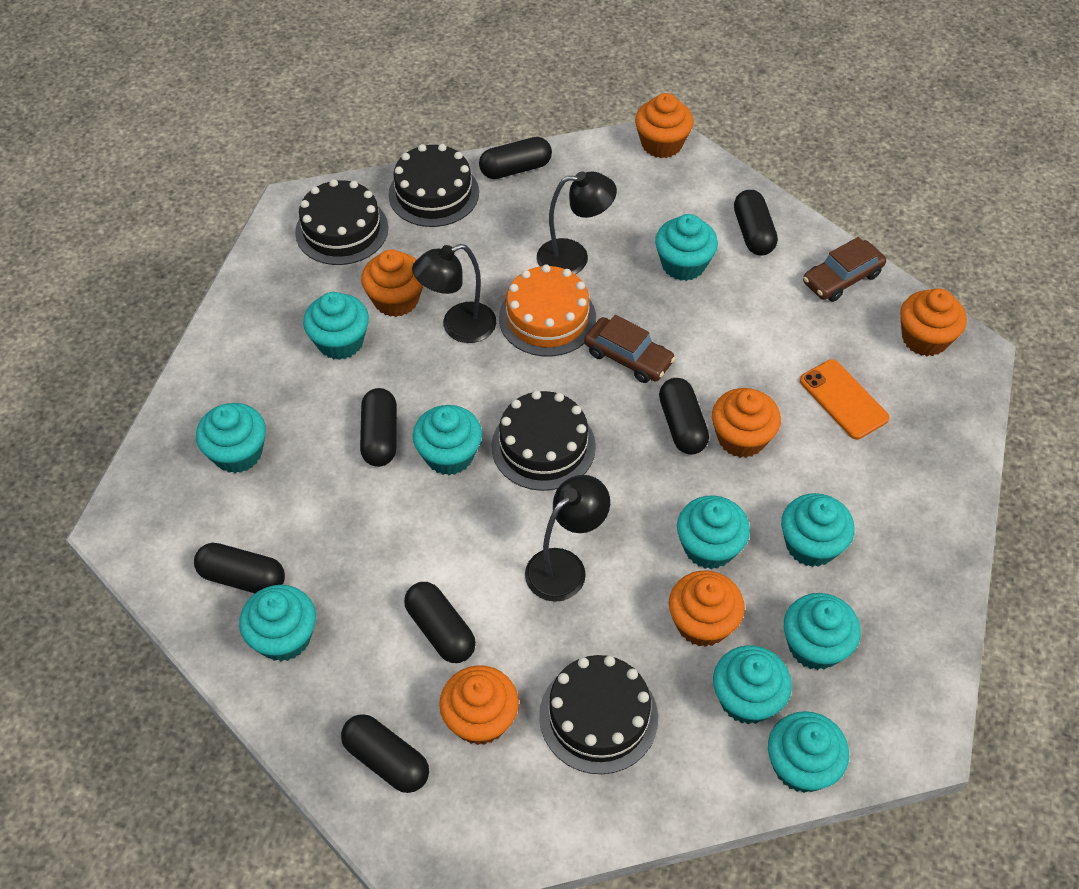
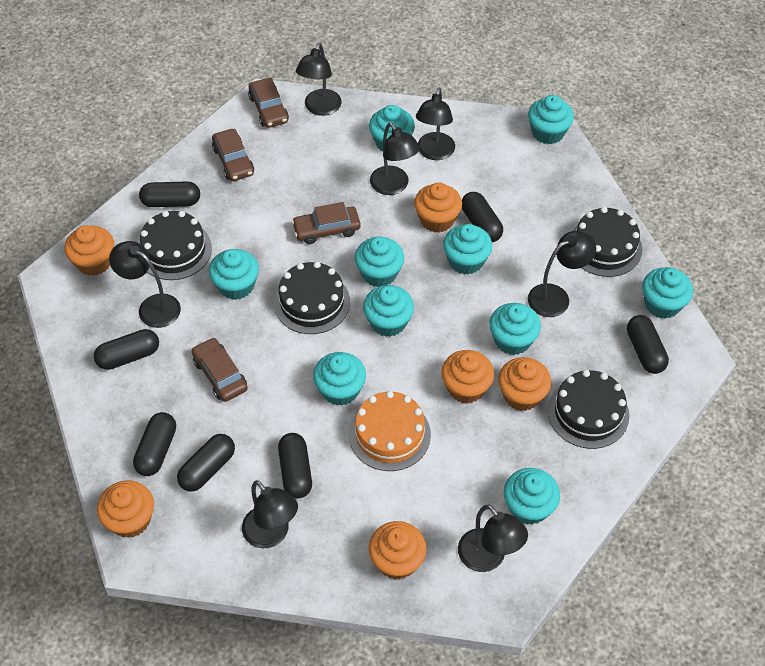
black lamp: 3 -> 7
brown car: 2 -> 4
orange phone: 1 -> 0

